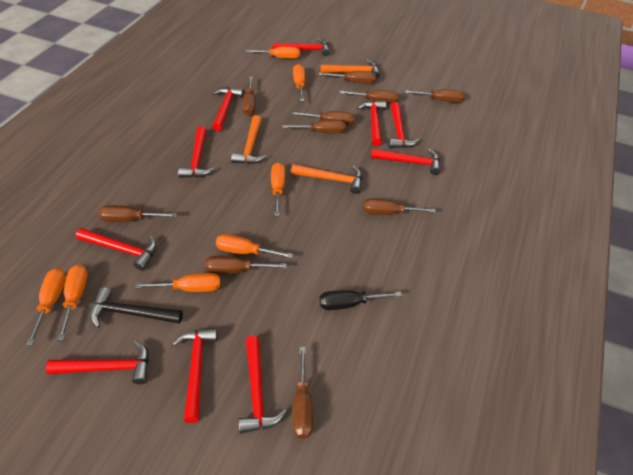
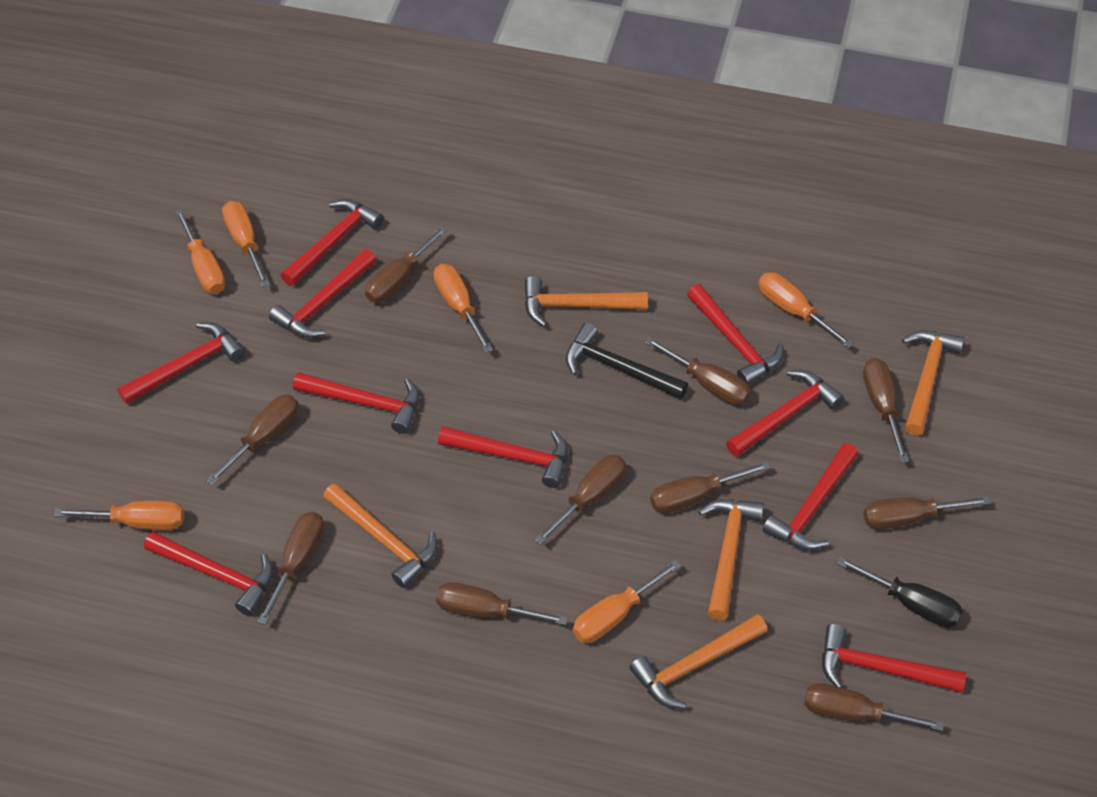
orange hammer: 3 -> 5
orange screwdriver: 7 -> 6

